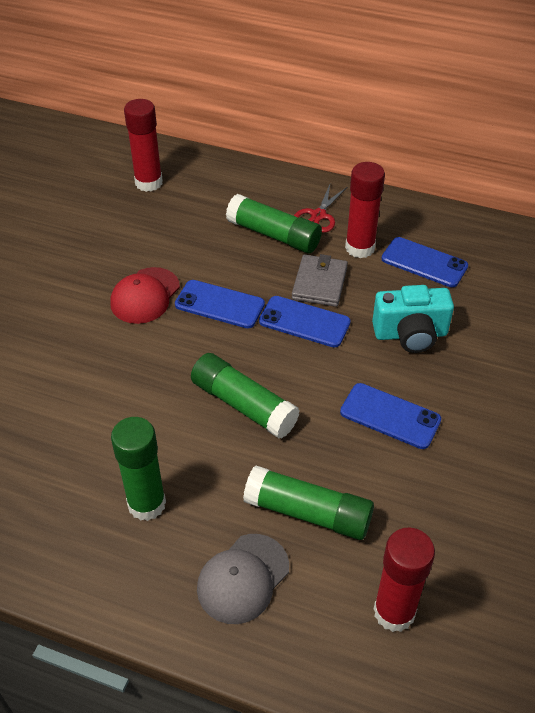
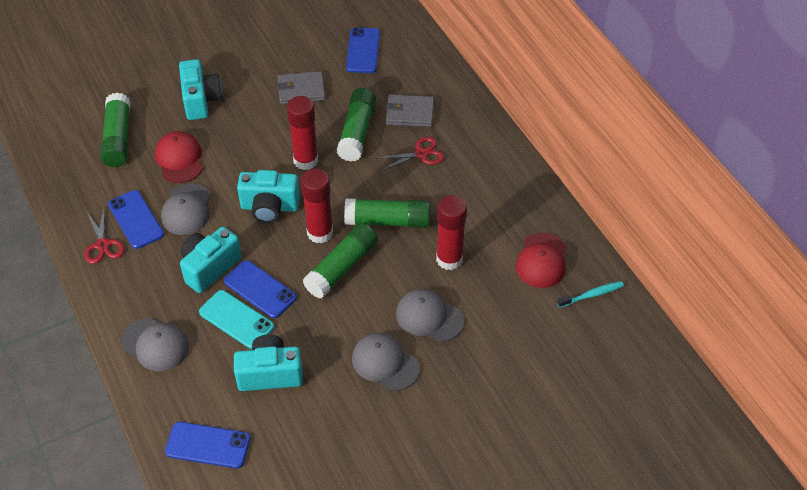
grey cap: 1 -> 4
grey wallet: 1 -> 2
red cap: 1 -> 2
red scissors: 1 -> 2
turquoise camera: 1 -> 4
turquoise phone: 0 -> 1
turquoise toothbrush: 0 -> 1

